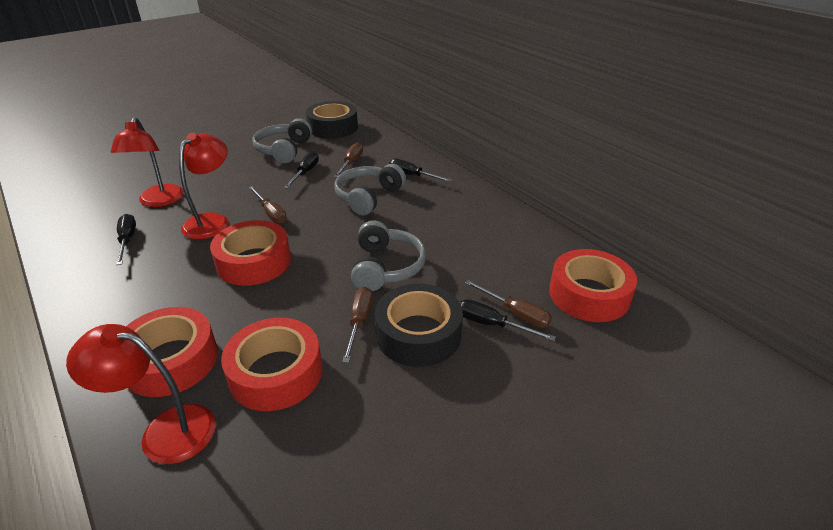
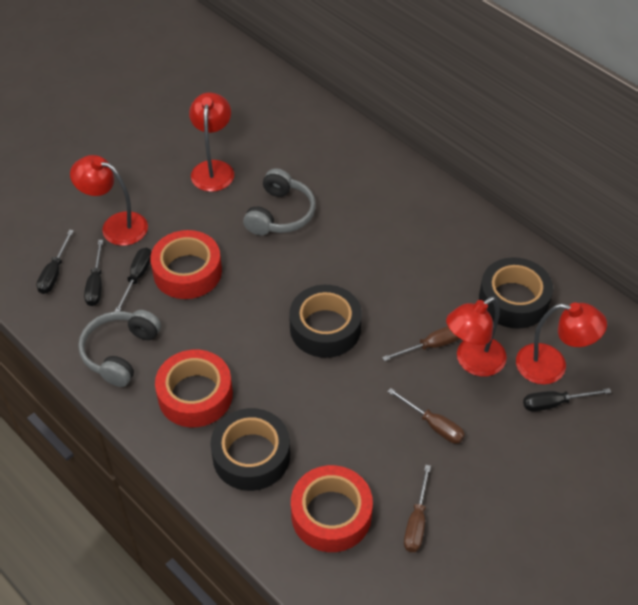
black tape: 2 -> 3
brown screwdriver: 4 -> 3
grey headphones: 3 -> 2
red lamp: 3 -> 4
red tape: 4 -> 3

